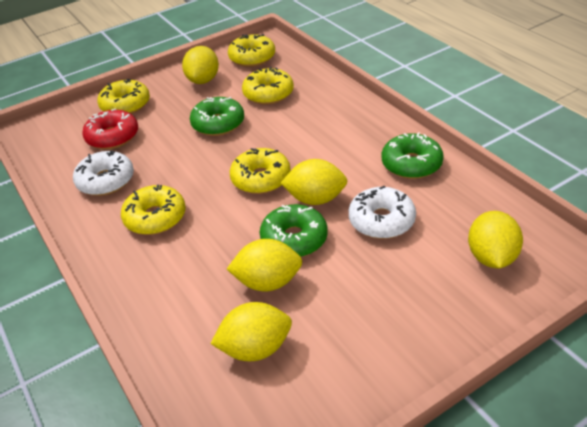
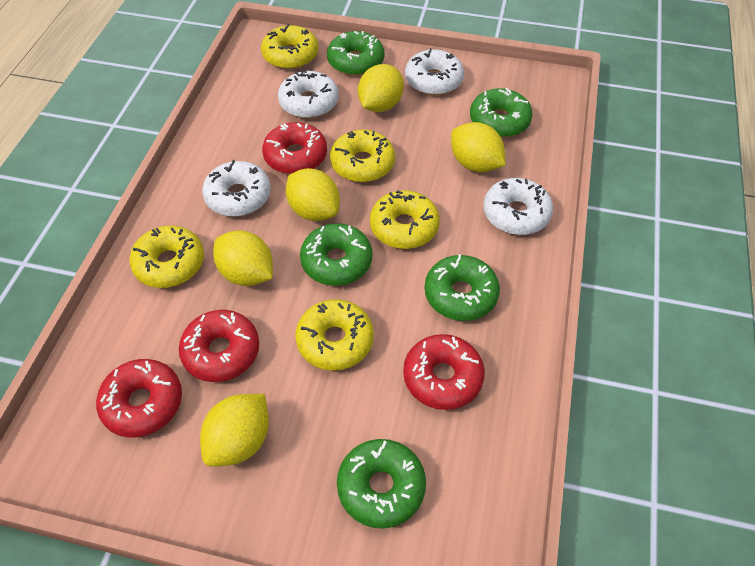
green donut: 3 -> 5
red donut: 1 -> 4
white donut: 2 -> 4

